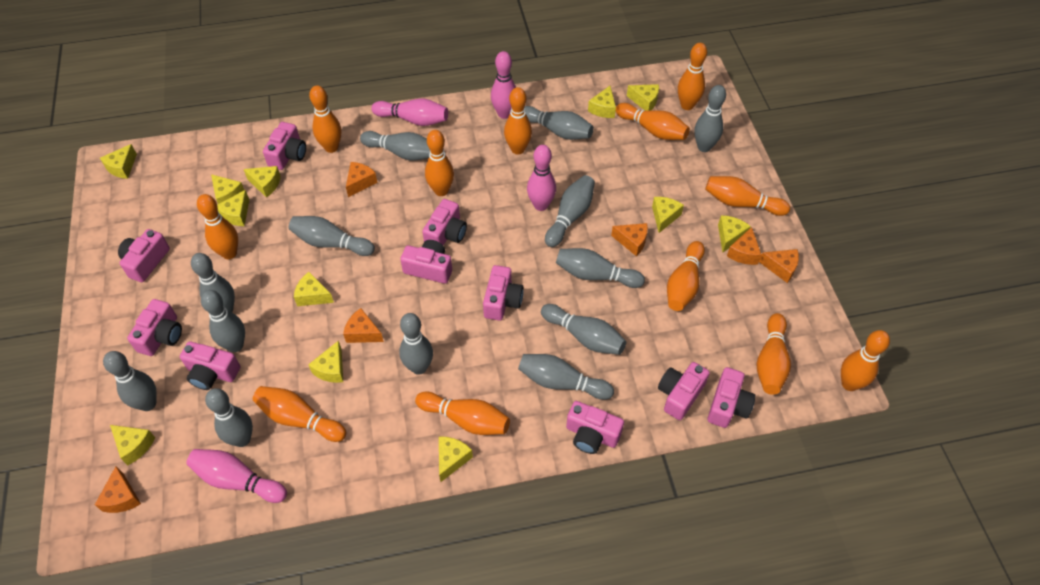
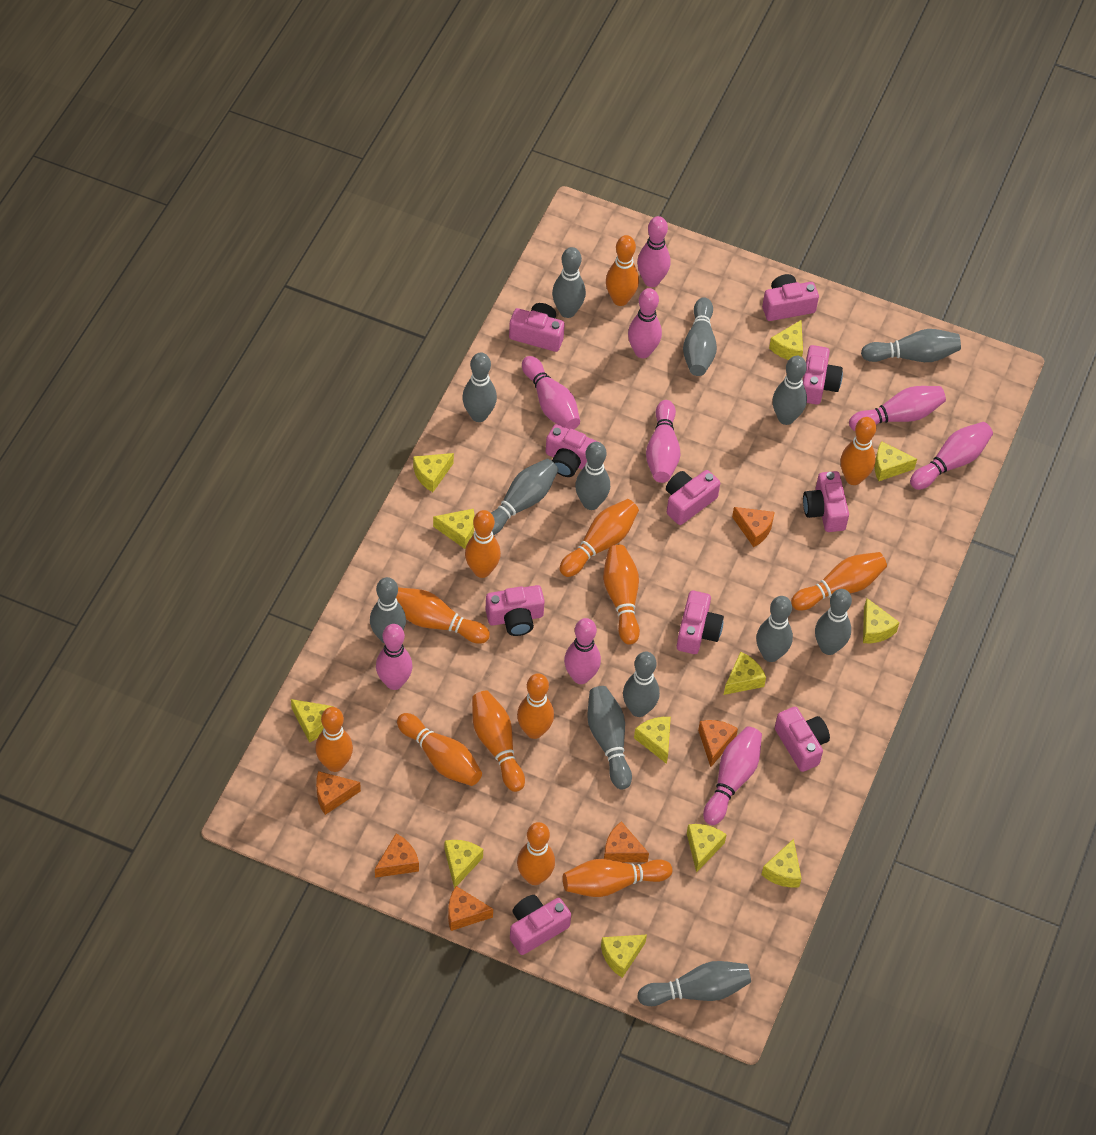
orange bowling pin: 12 -> 13
pink bowling pin: 4 -> 9

